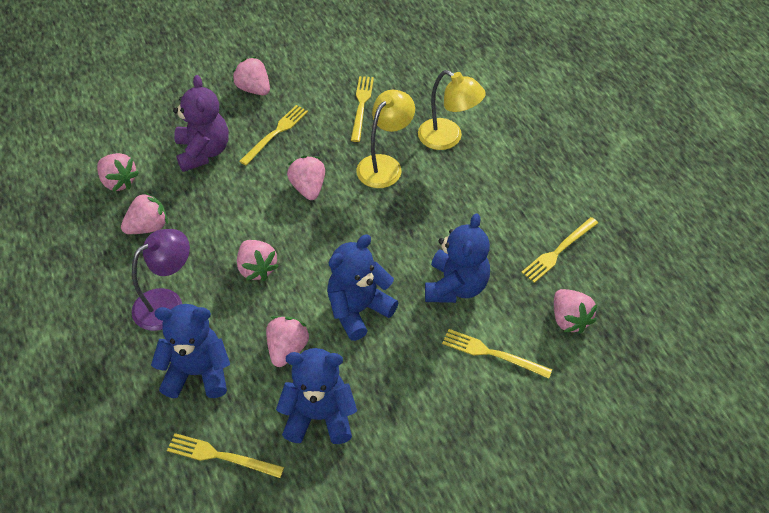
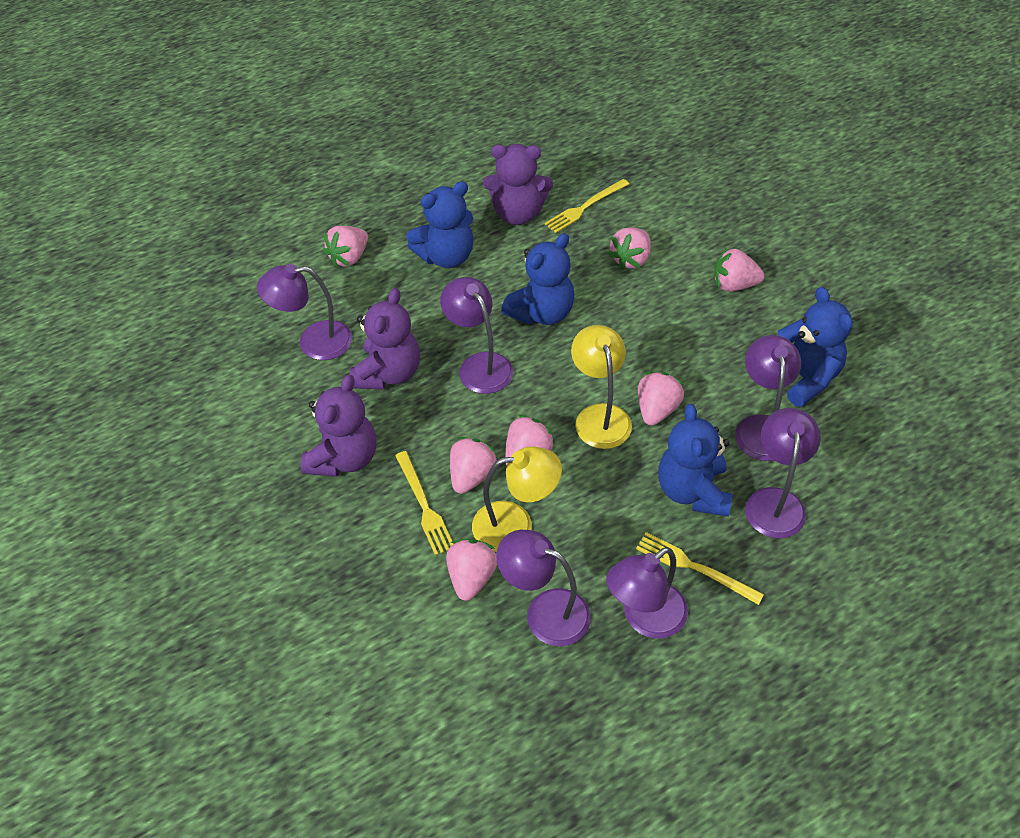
purple lamp: 1 -> 6
purple teddy bear: 1 -> 3
yellow fork: 5 -> 3

